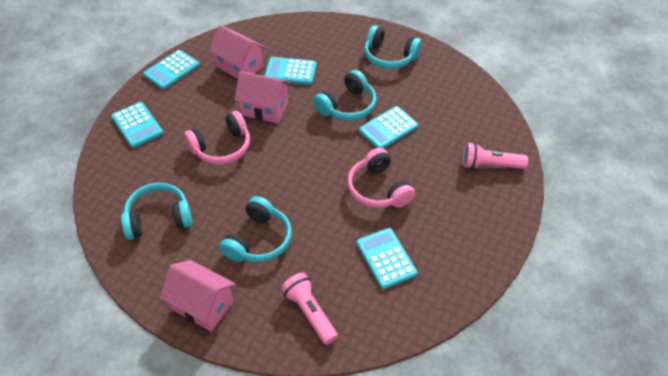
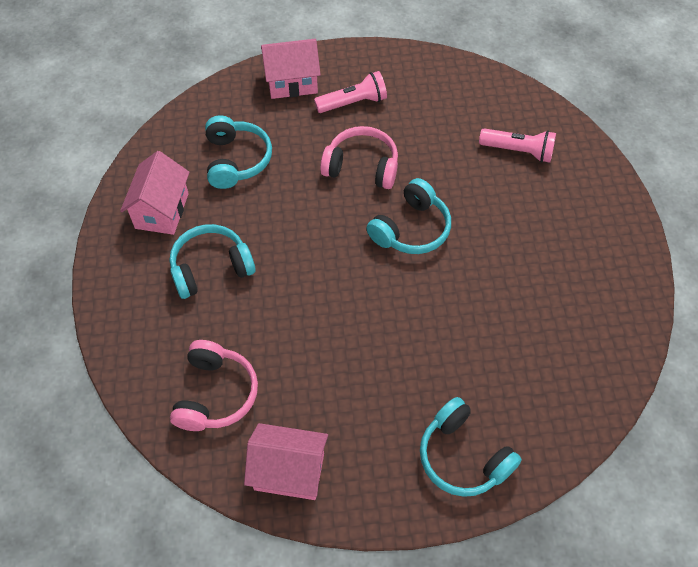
turquoise calculator: 5 -> 0

